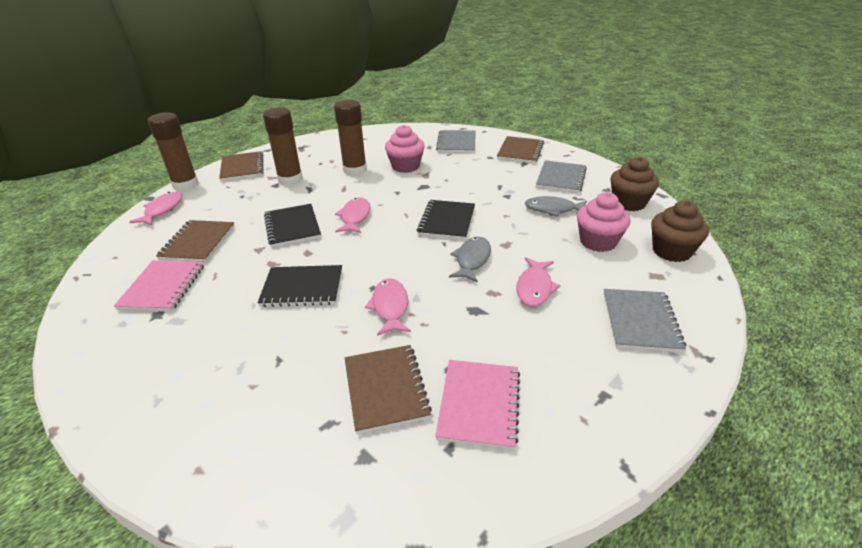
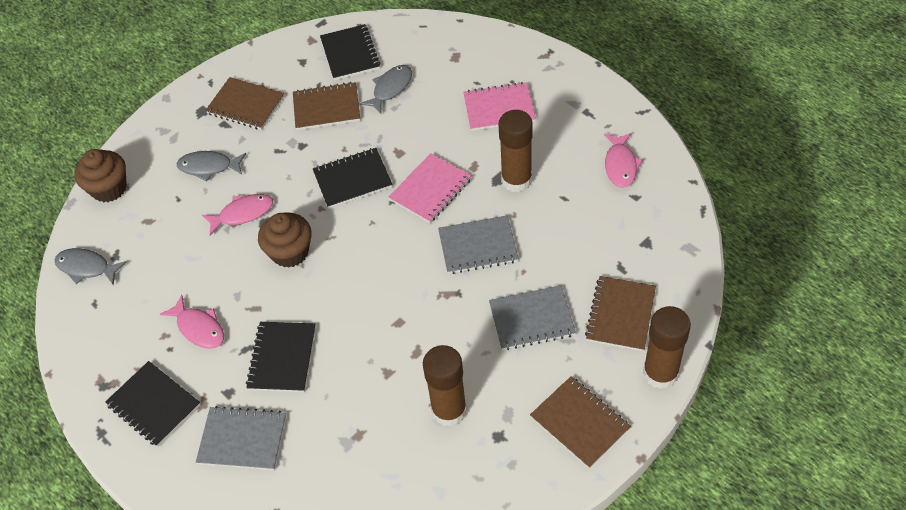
black notebook: 3 -> 4
grey fish: 2 -> 3
pink cupcake: 2 -> 0
pink fish: 4 -> 3

